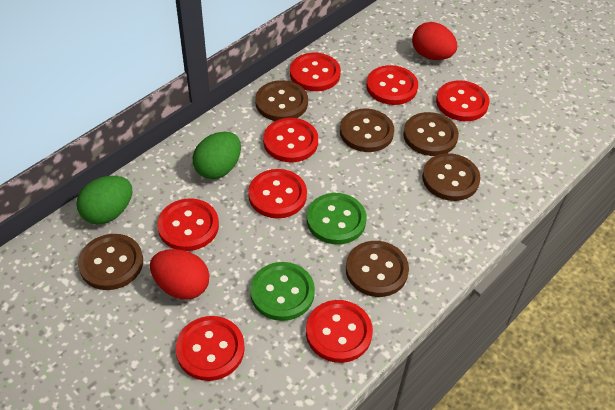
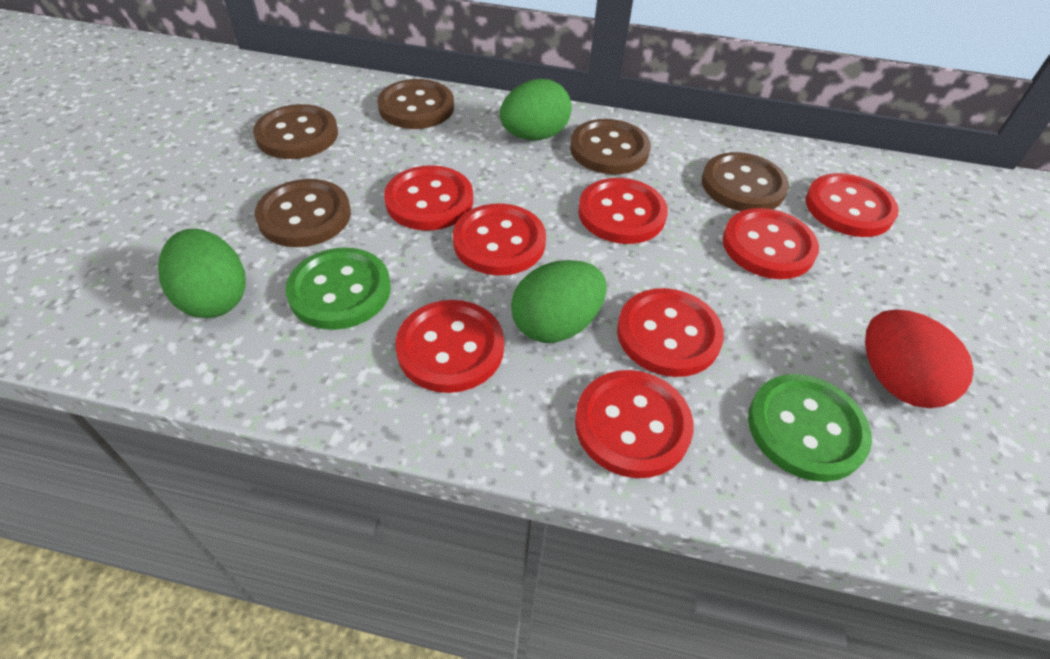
brown button: 6 -> 5
green egg: 2 -> 3
red egg: 2 -> 1

